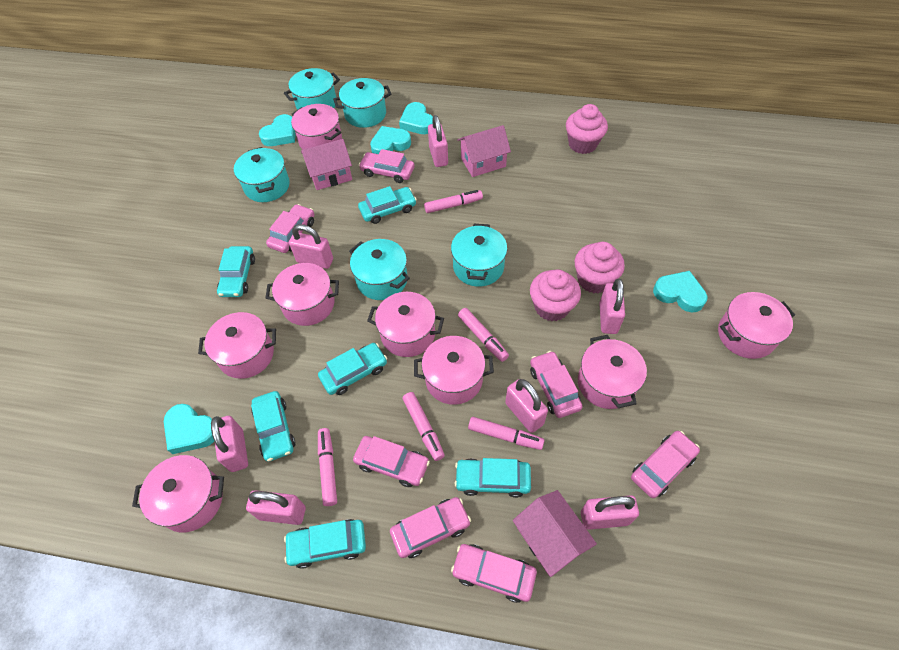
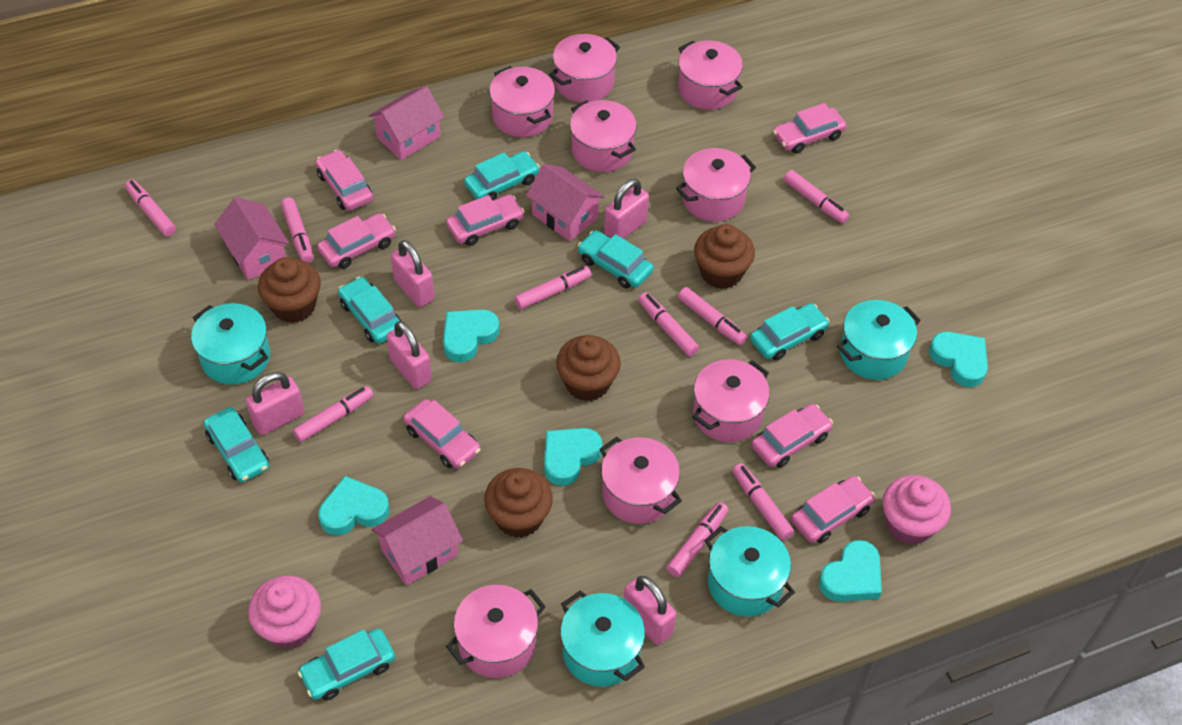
brown cupcake: 0 -> 4
pink cupcake: 3 -> 2
pink house: 3 -> 4
pink marker: 5 -> 9
pink padlock: 7 -> 5
turquoise pot: 5 -> 4

